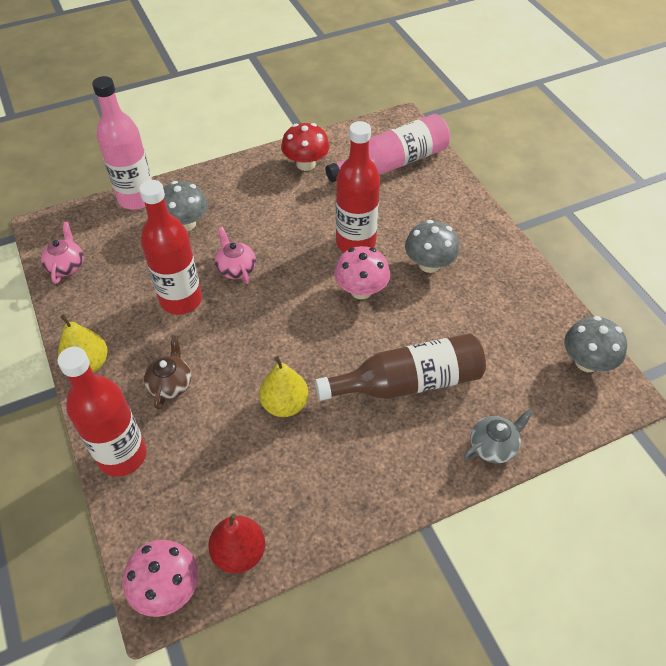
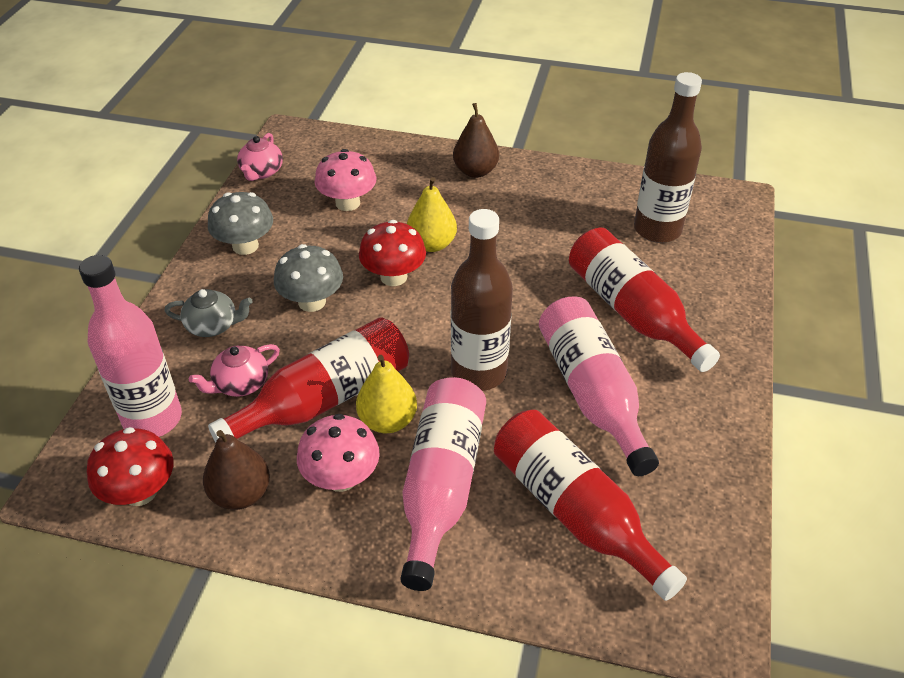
brown bottle: 1 -> 2
brown pear: 0 -> 2
brown teapot: 1 -> 0
grey mushroom: 3 -> 2
pink bottle: 2 -> 3
red mushroom: 1 -> 2
red pear: 1 -> 0

